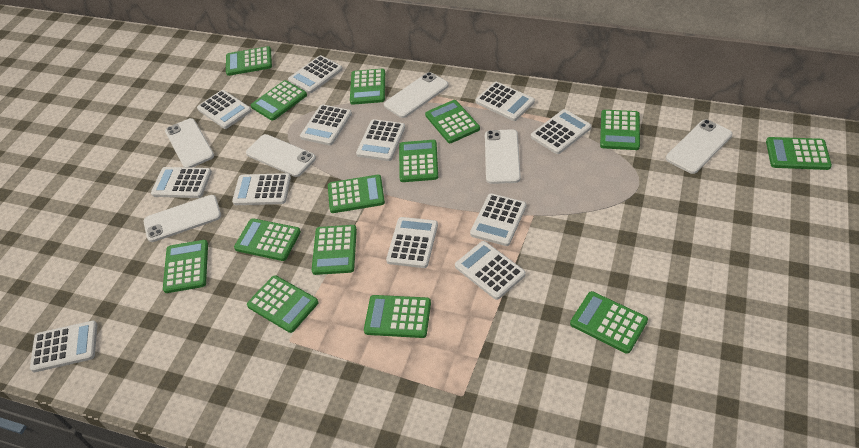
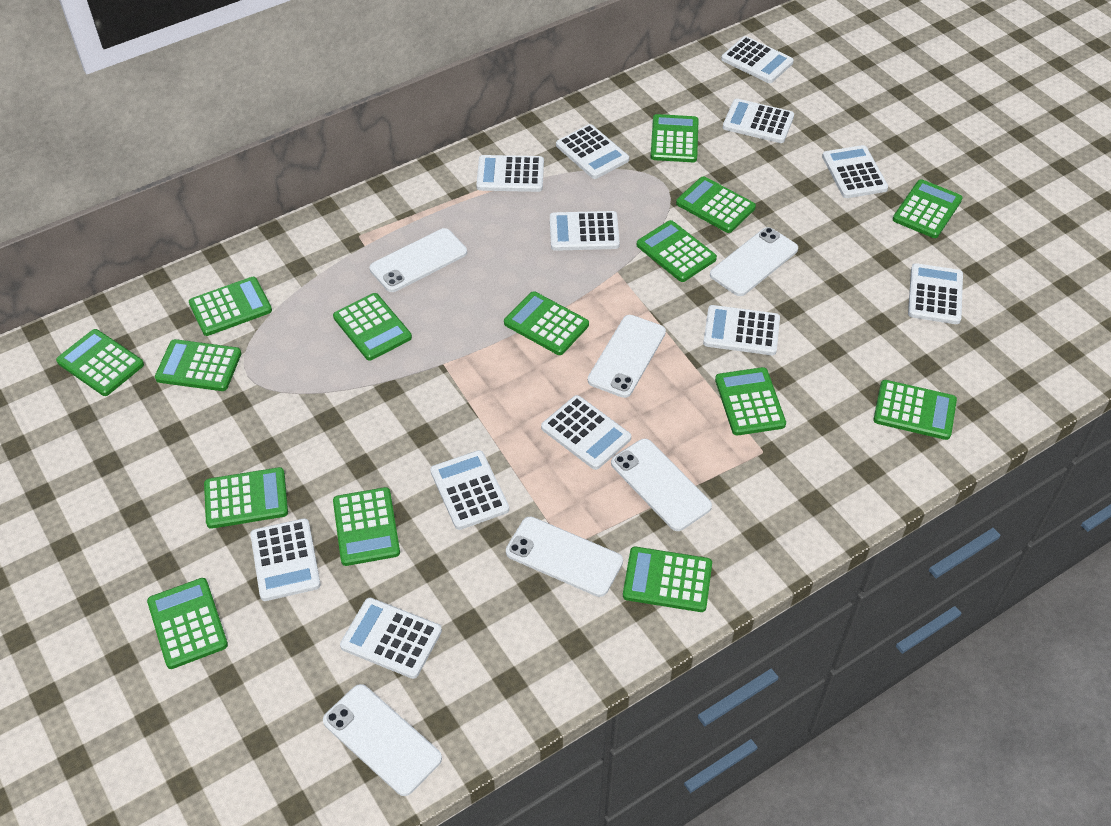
green calculator: 14 -> 15

